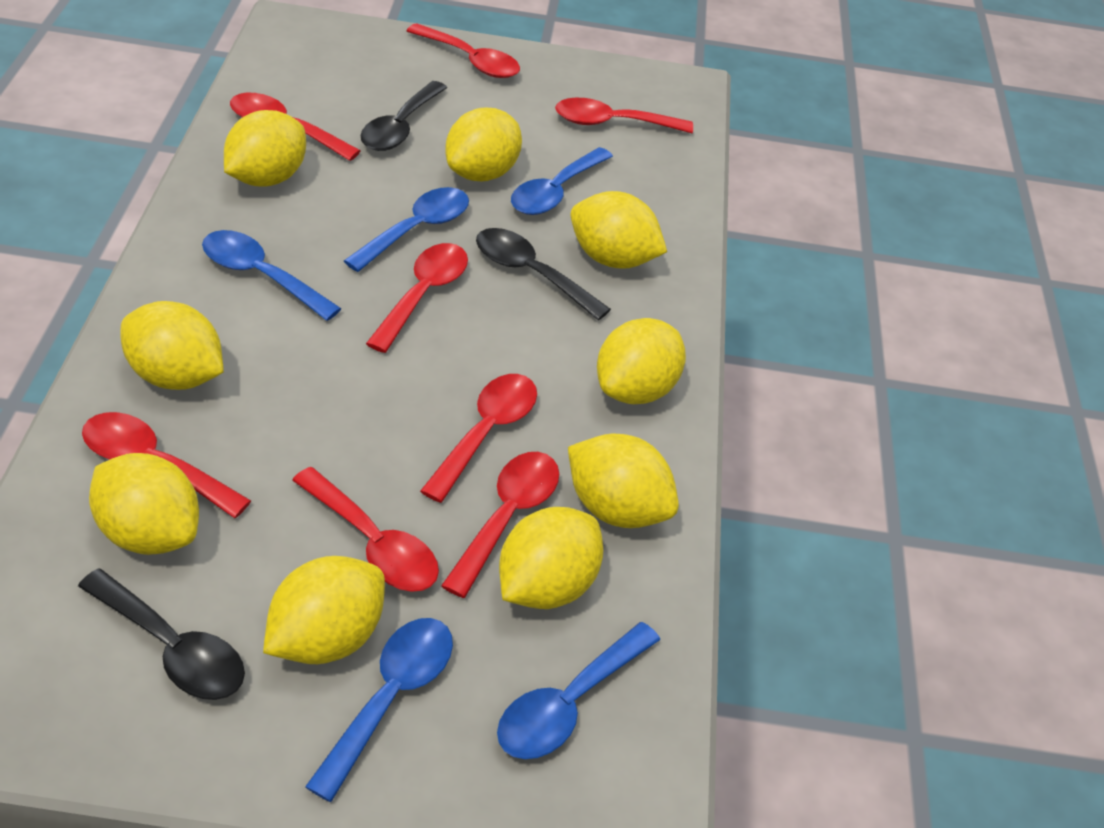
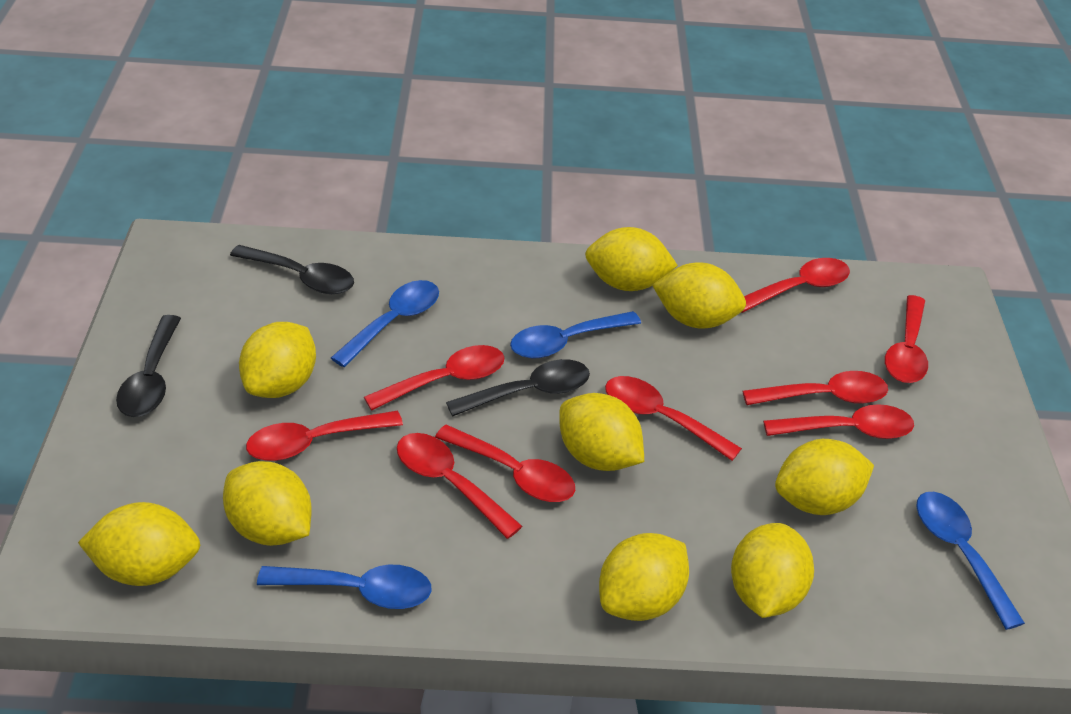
blue spoon: 5 -> 4
red spoon: 8 -> 9

